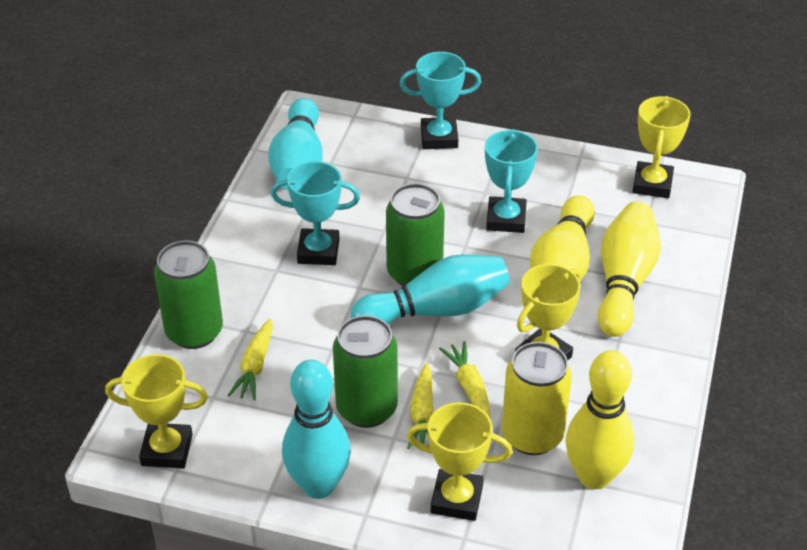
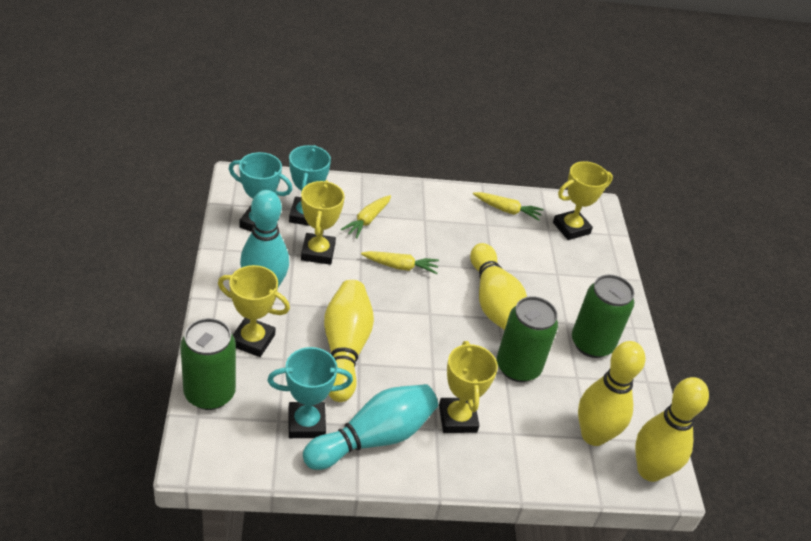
turquoise bowling pin: 3 -> 2
yellow bowling pin: 3 -> 4
yellow can: 1 -> 0

